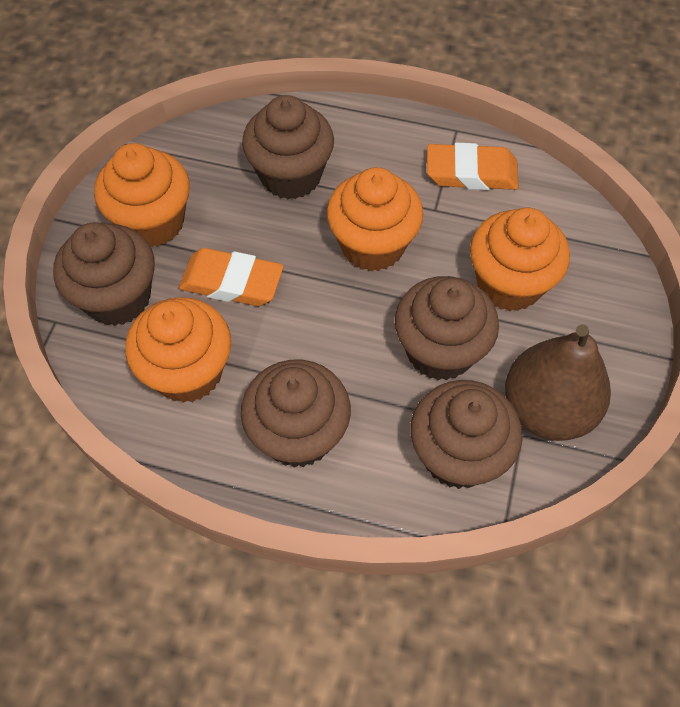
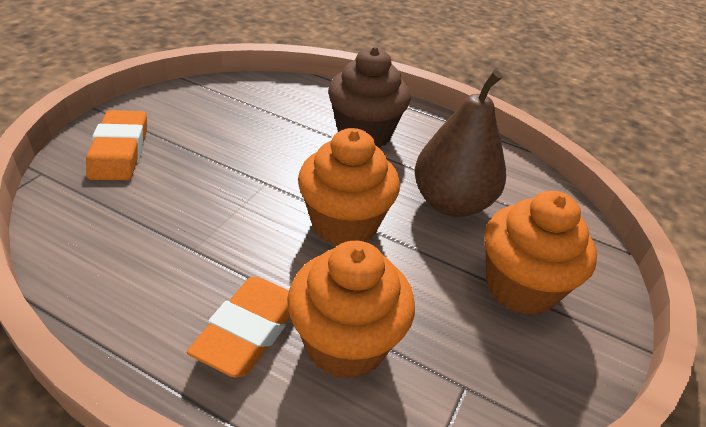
brown cupcake: 5 -> 1
orange cupcake: 4 -> 3

